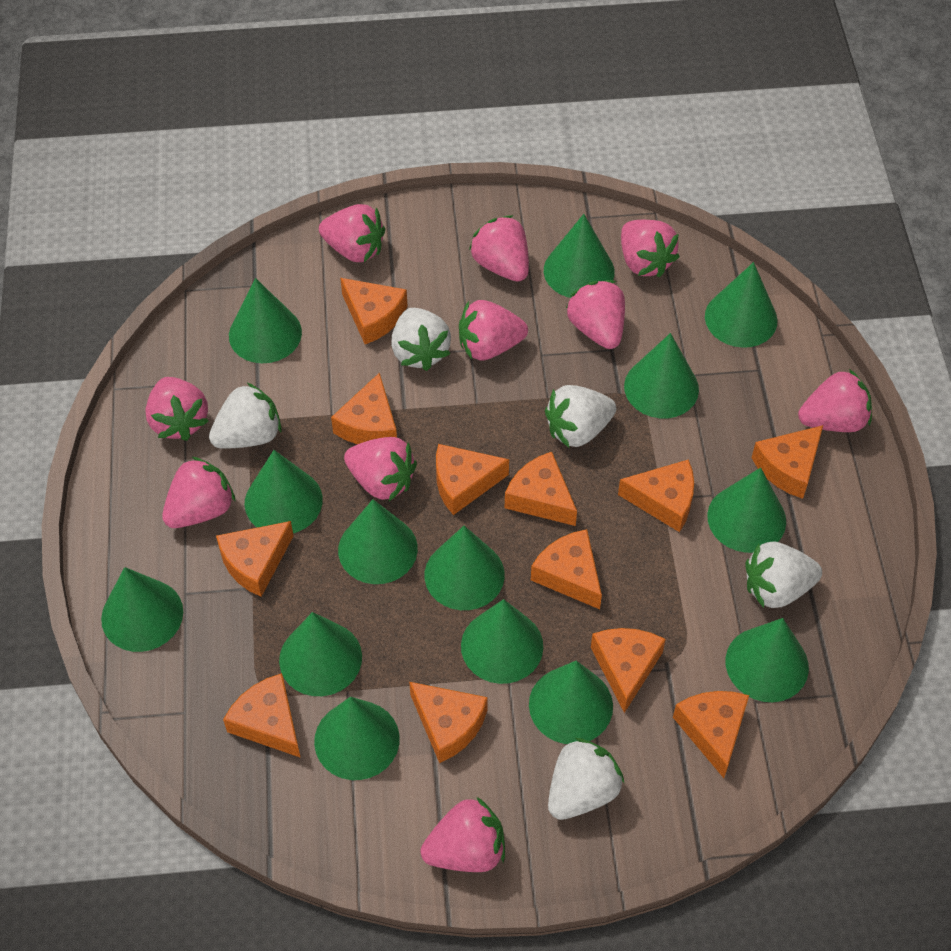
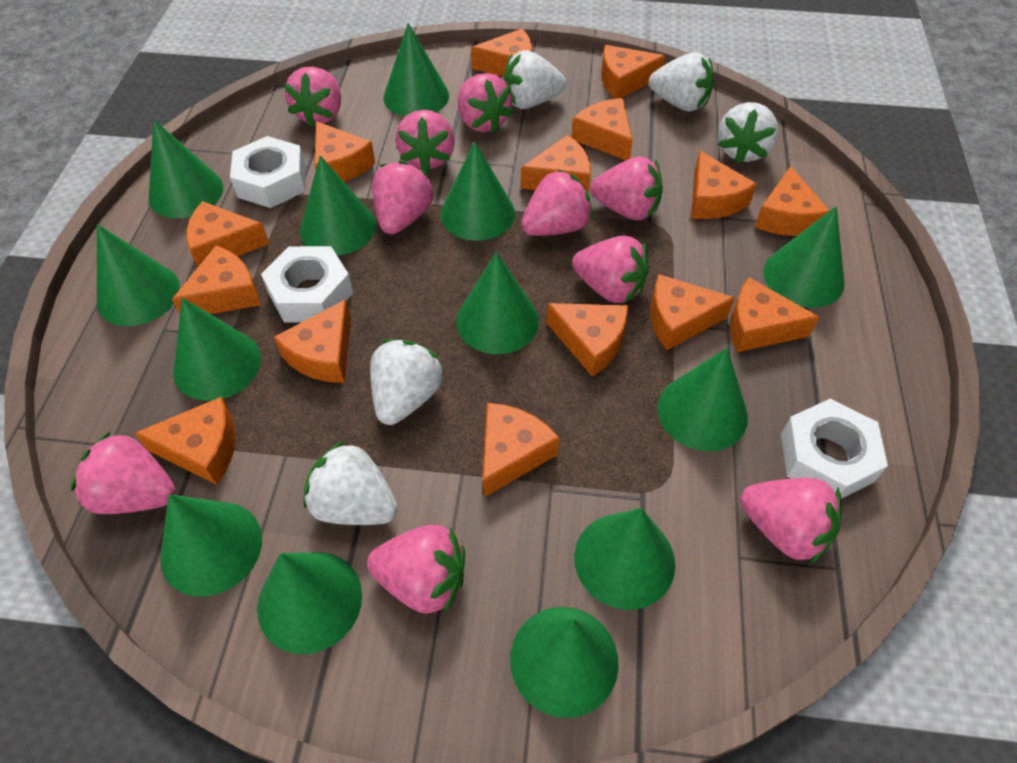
green cone: 14 -> 13
orange cheese: 12 -> 15
white nut: 0 -> 3

